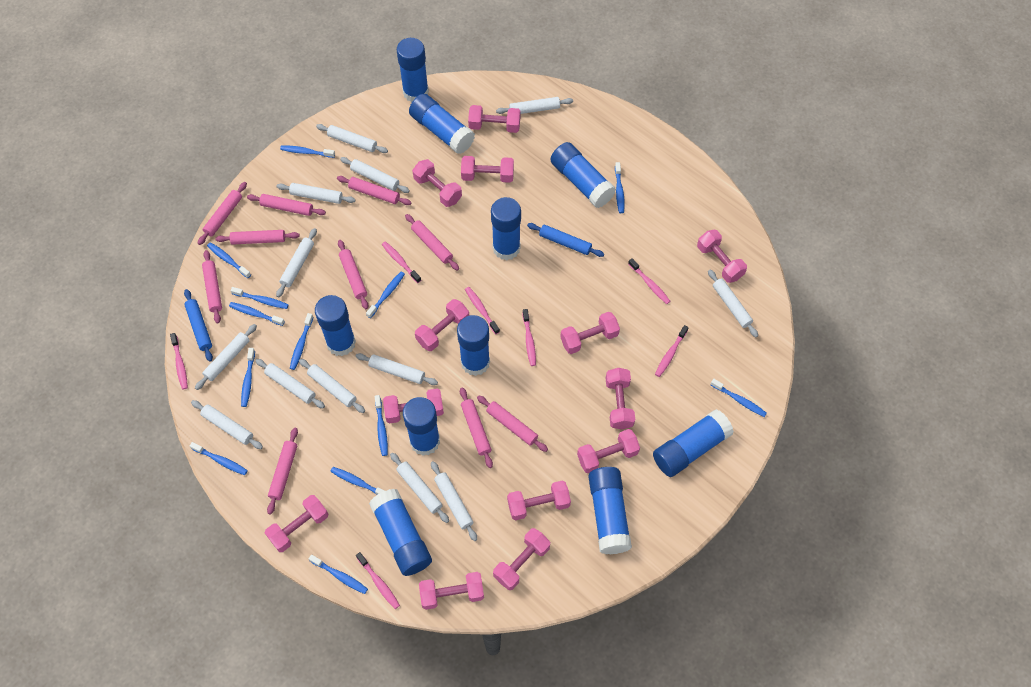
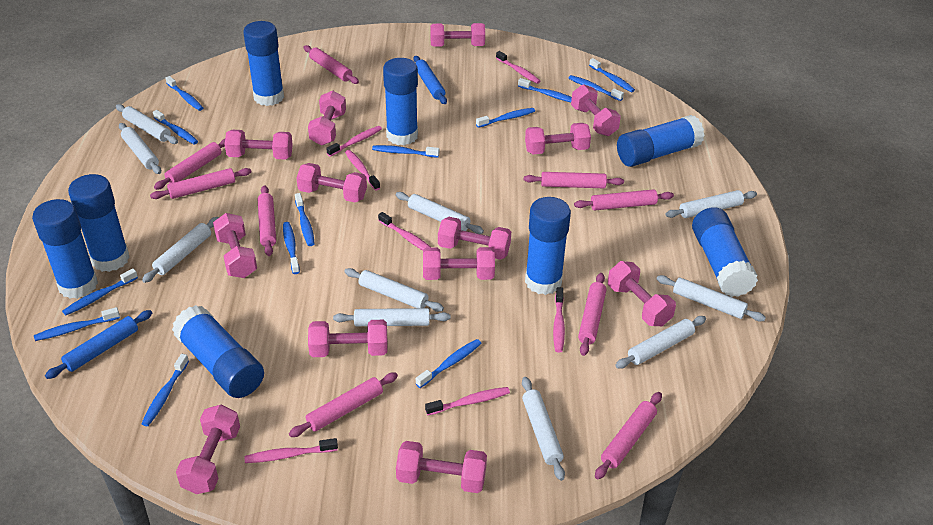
blue glue stick: 10 -> 8
pink rolling pin: 10 -> 9
white rolling pin: 13 -> 10

